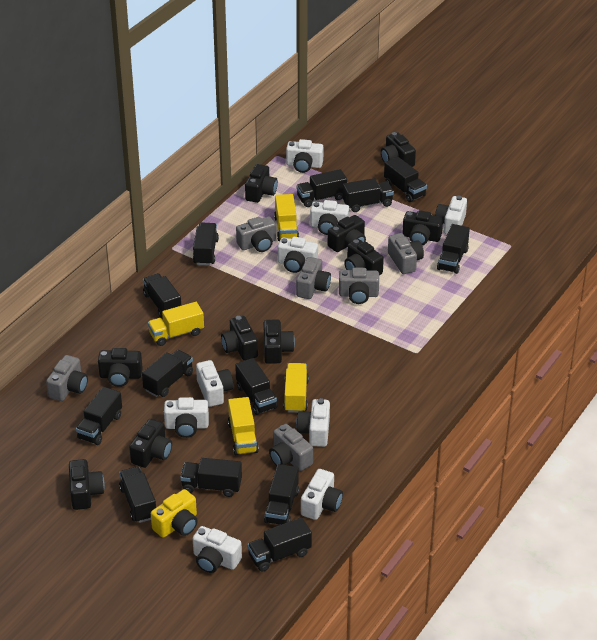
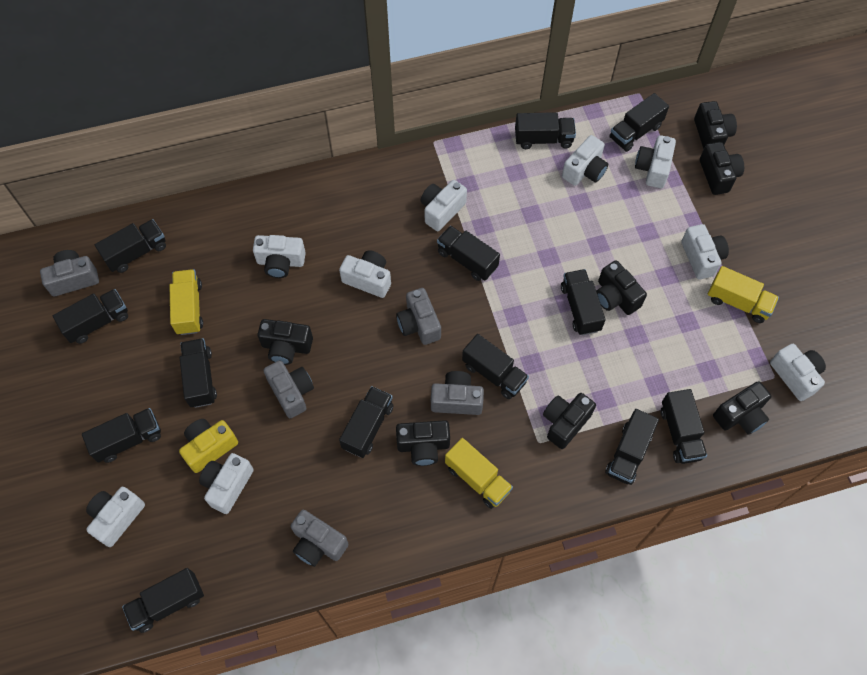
black camera: 10 -> 7
grey camera: 6 -> 5
yellow truck: 4 -> 3

